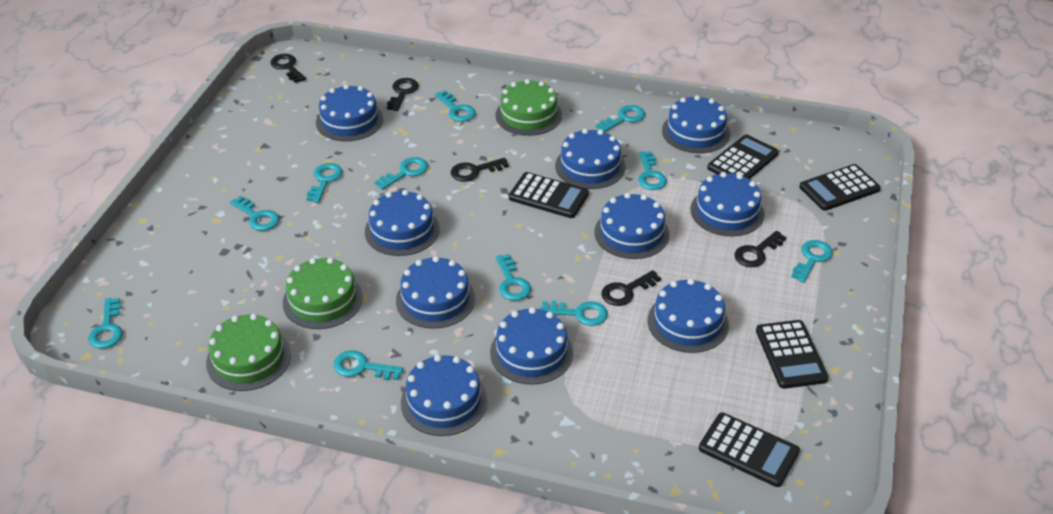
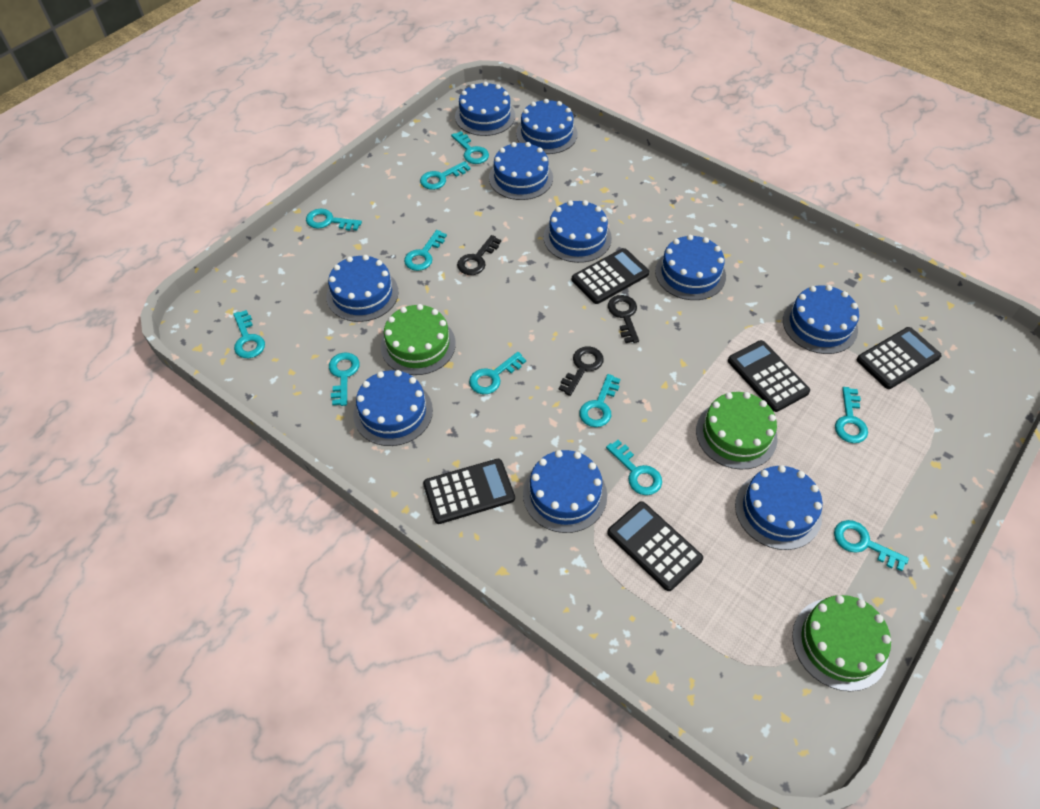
black key: 5 -> 3

